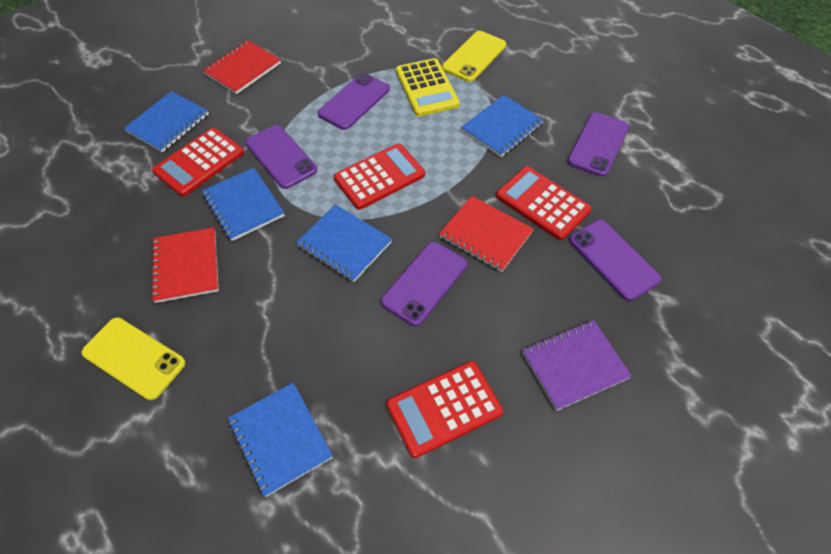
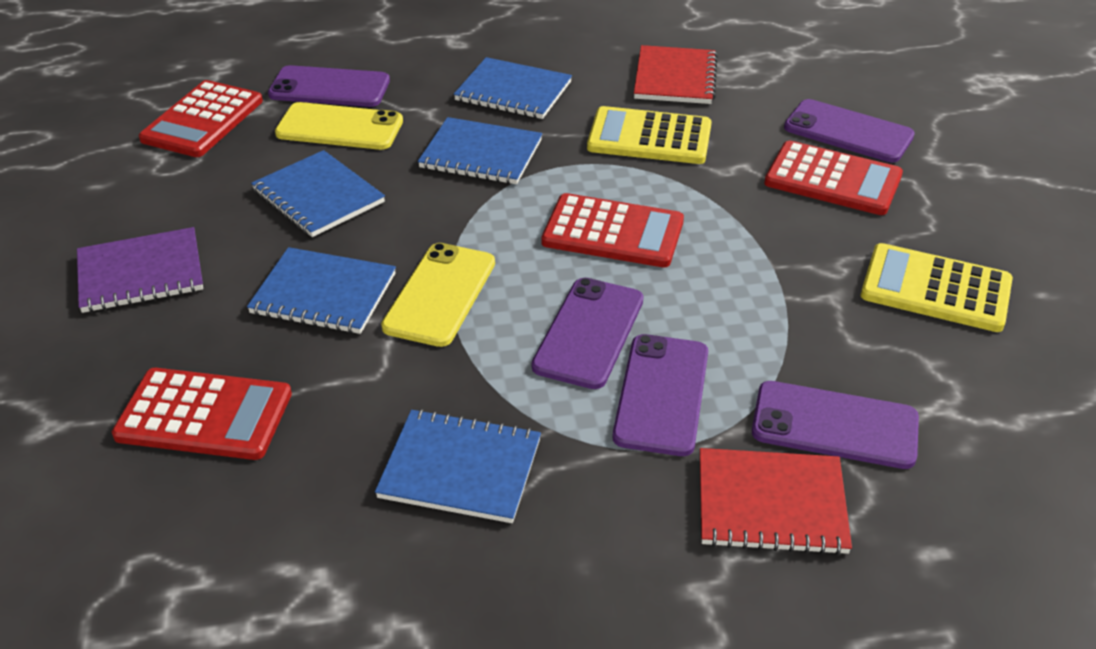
red notebook: 3 -> 2
yellow calculator: 1 -> 2

